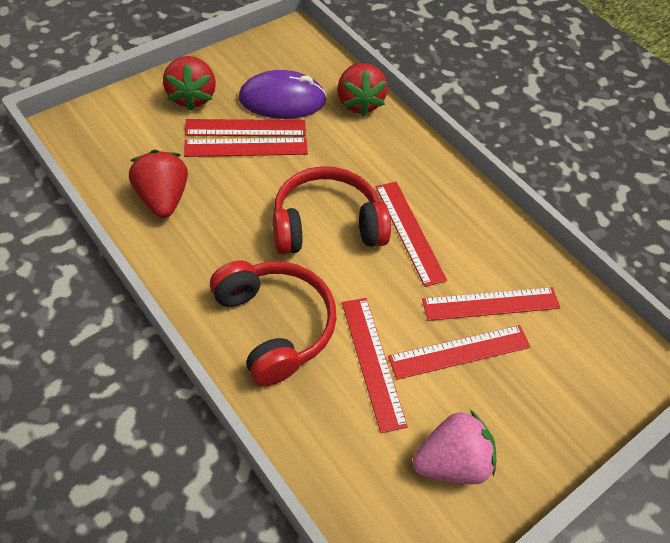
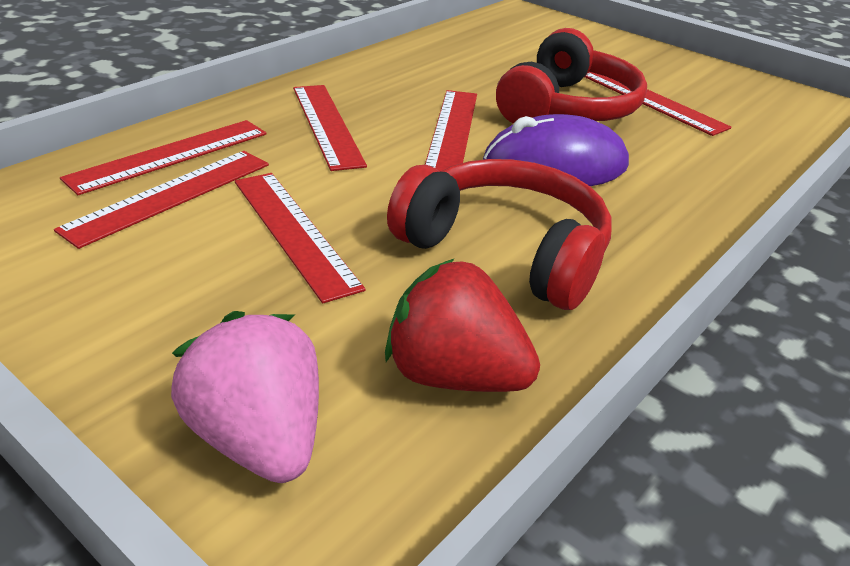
red strawberry: 3 -> 1

